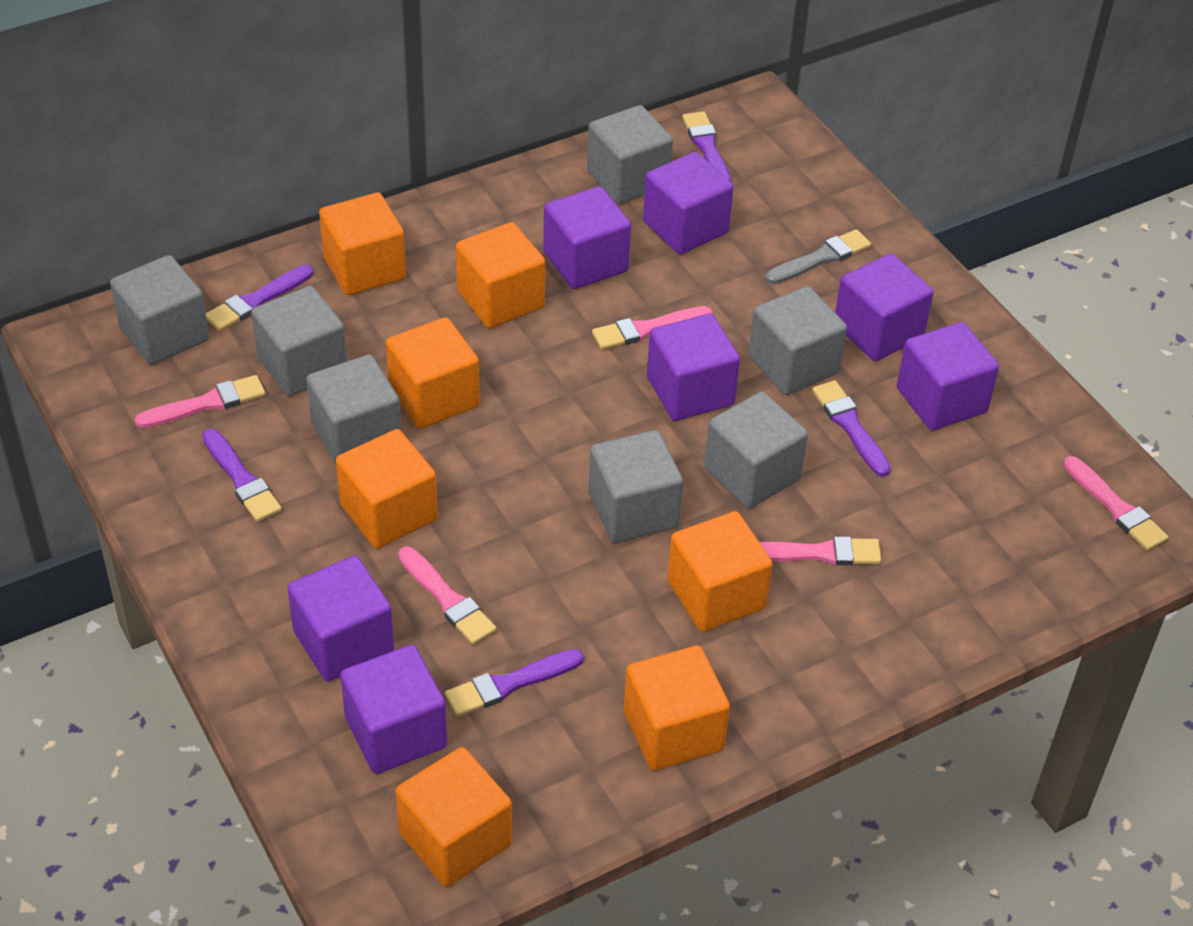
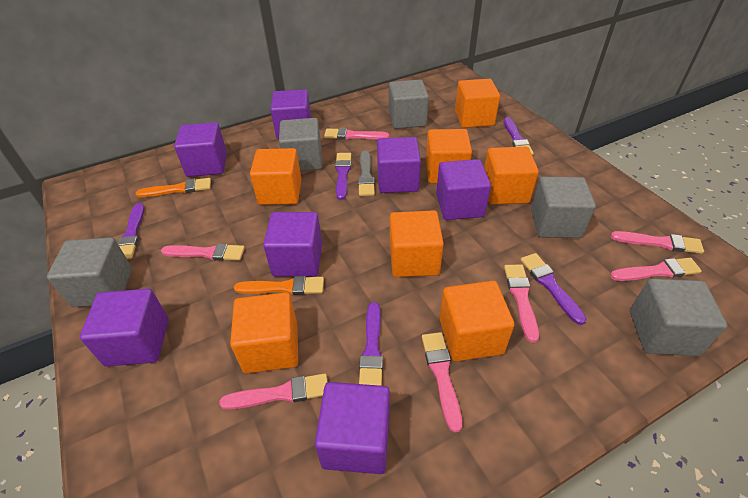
grey cube: 7 -> 5
orange brush: 0 -> 2
pink brush: 5 -> 7

